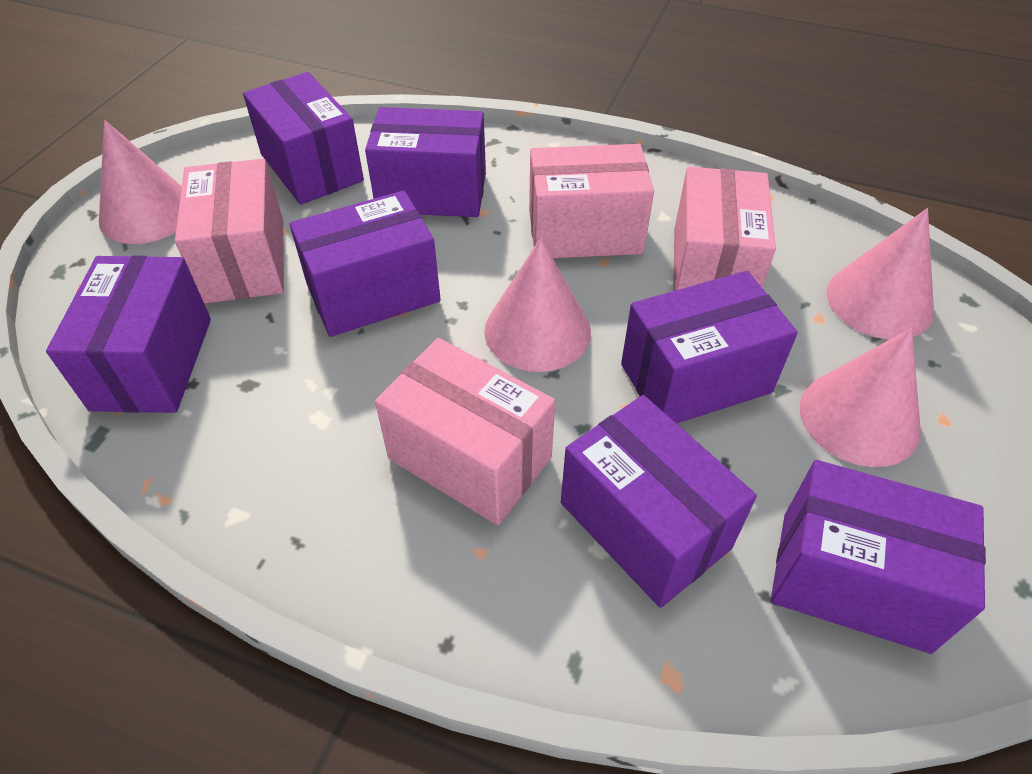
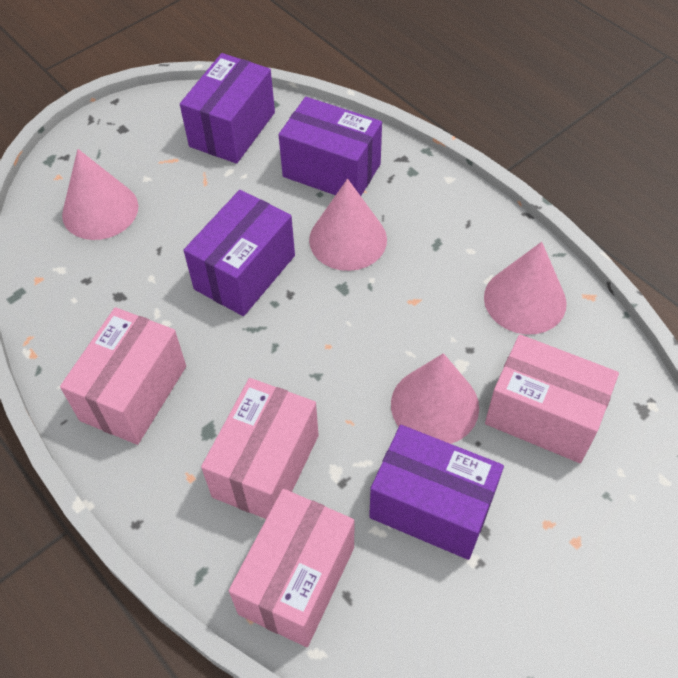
purple box: 7 -> 4

